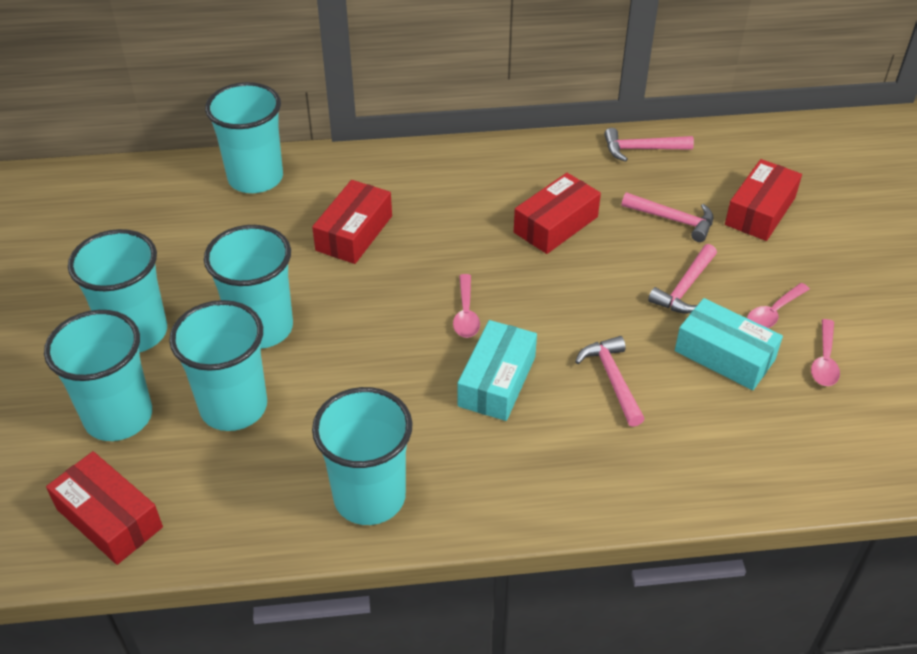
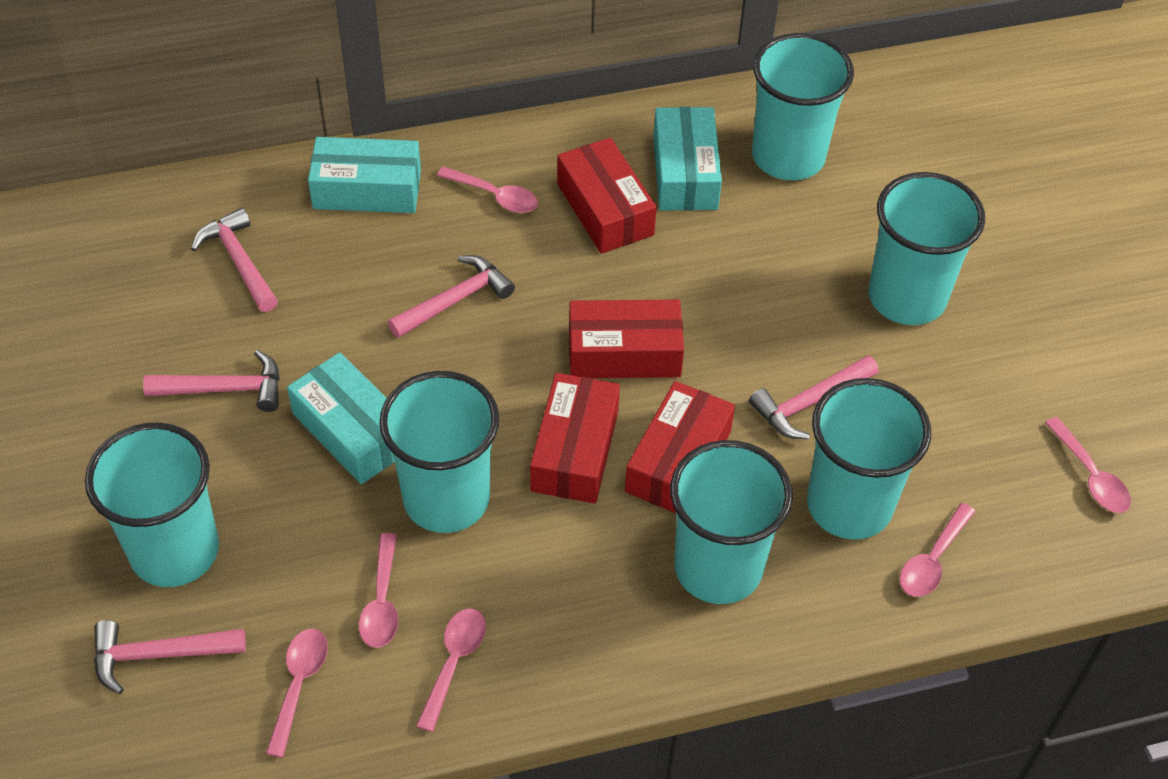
pink hammer: 4 -> 5
pink spoon: 3 -> 6
turquoise box: 2 -> 3

